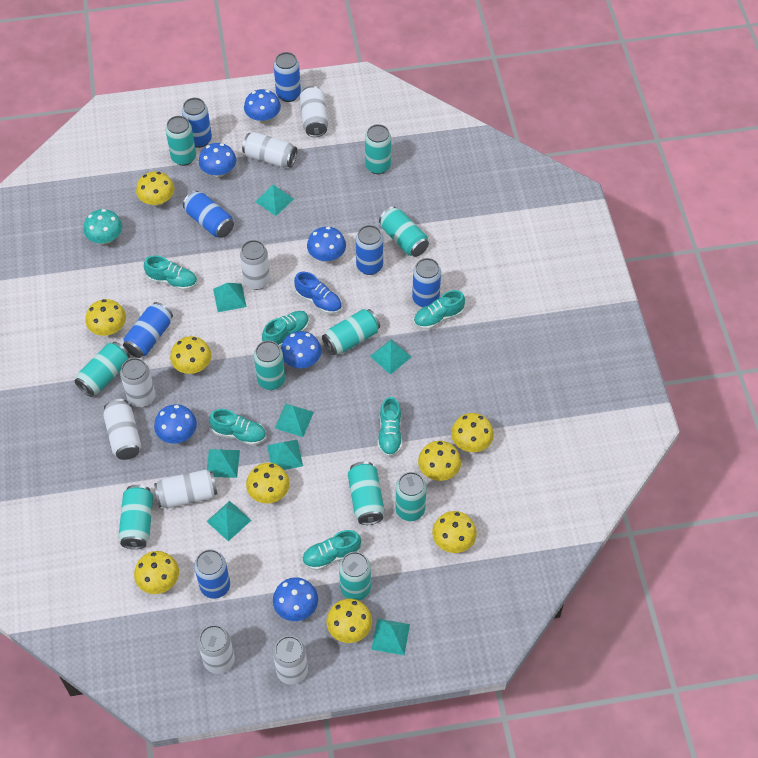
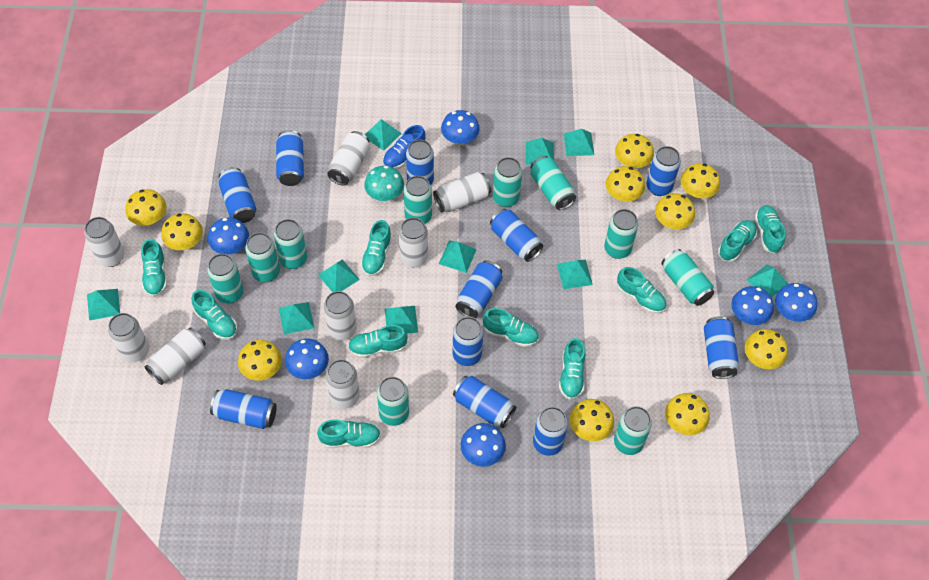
blue can: 7 -> 11
turquoise pyramid: 8 -> 10
turquoise shoe: 6 -> 10
yellow mushroom: 9 -> 10

